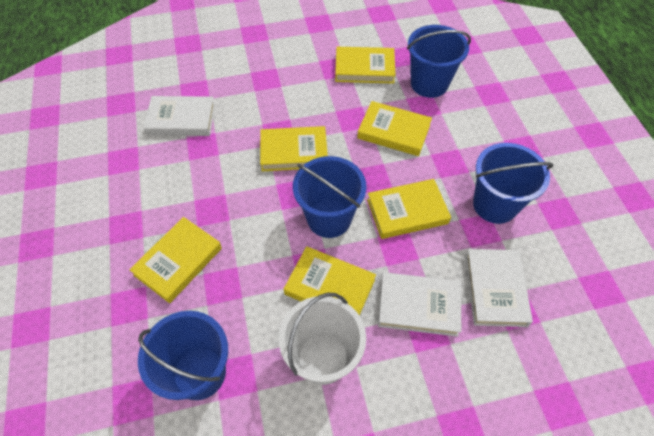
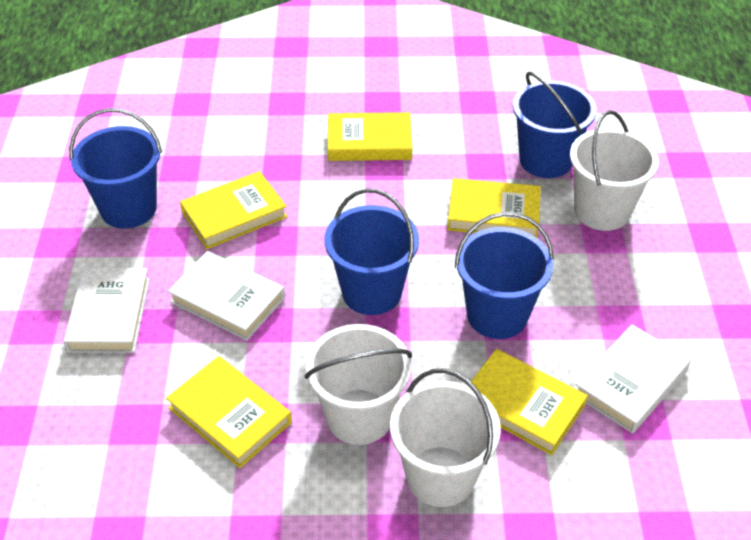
white bucket: 1 -> 3
yellow book: 6 -> 5

